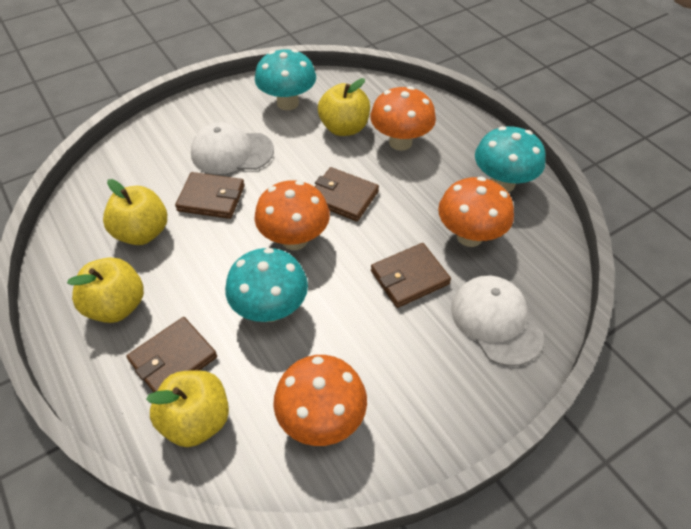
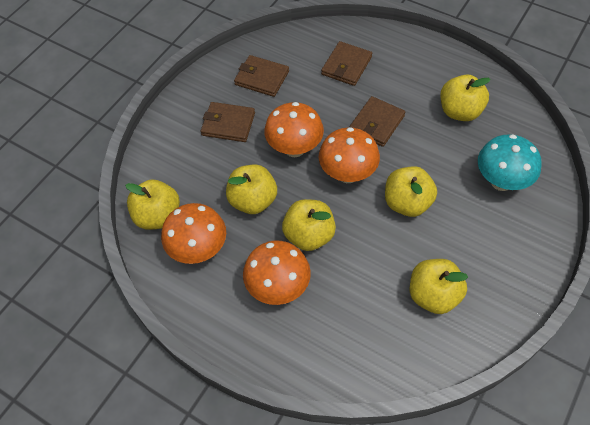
turquoise mushroom: 3 -> 1
white cap: 2 -> 0
yellow apple: 4 -> 6

